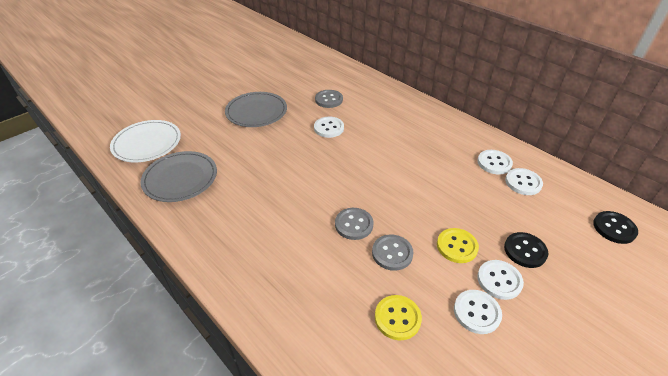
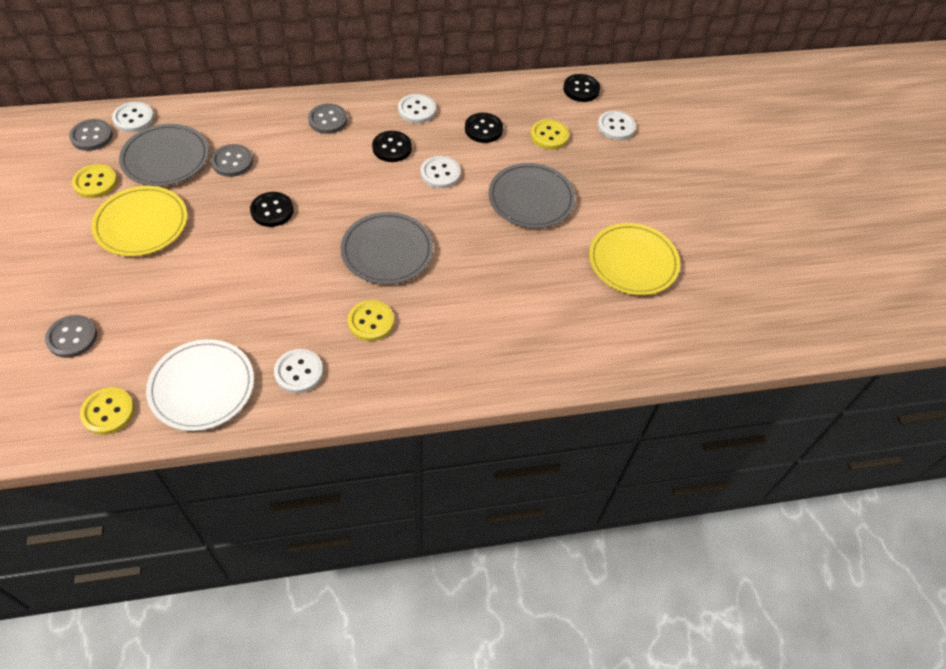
black button: 2 -> 4
grey button: 3 -> 4
grey plate: 2 -> 3
yellow button: 2 -> 4
yellow plate: 0 -> 2

